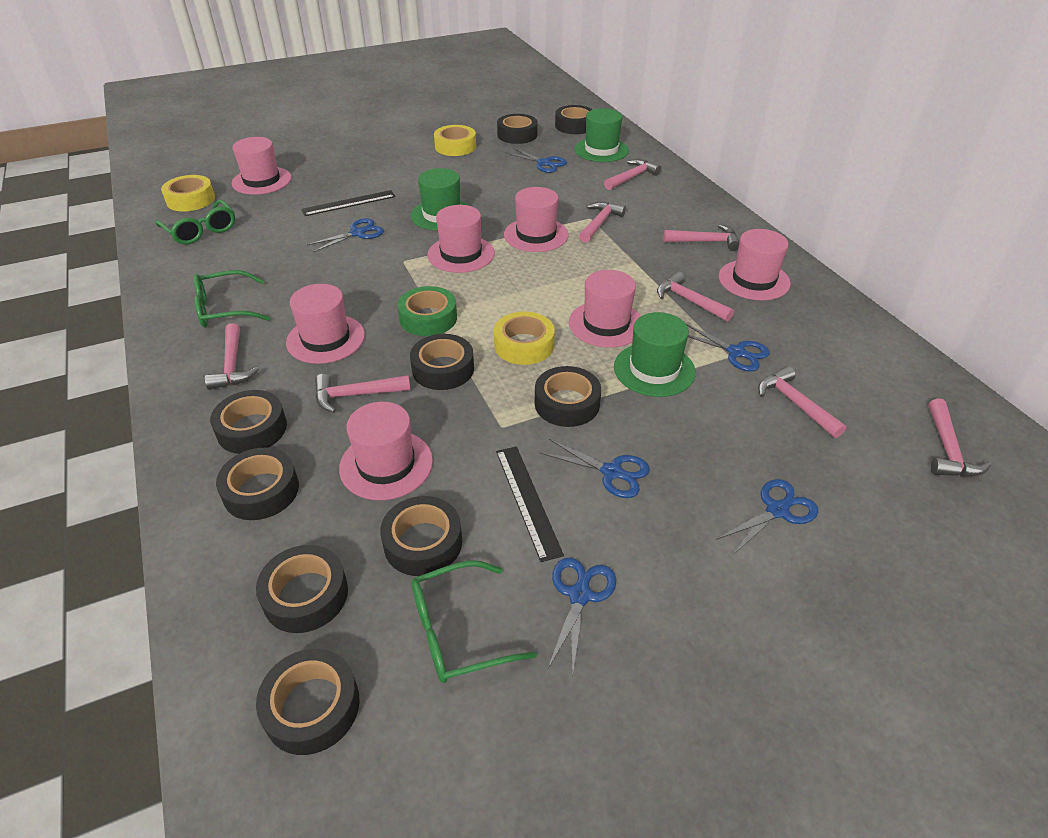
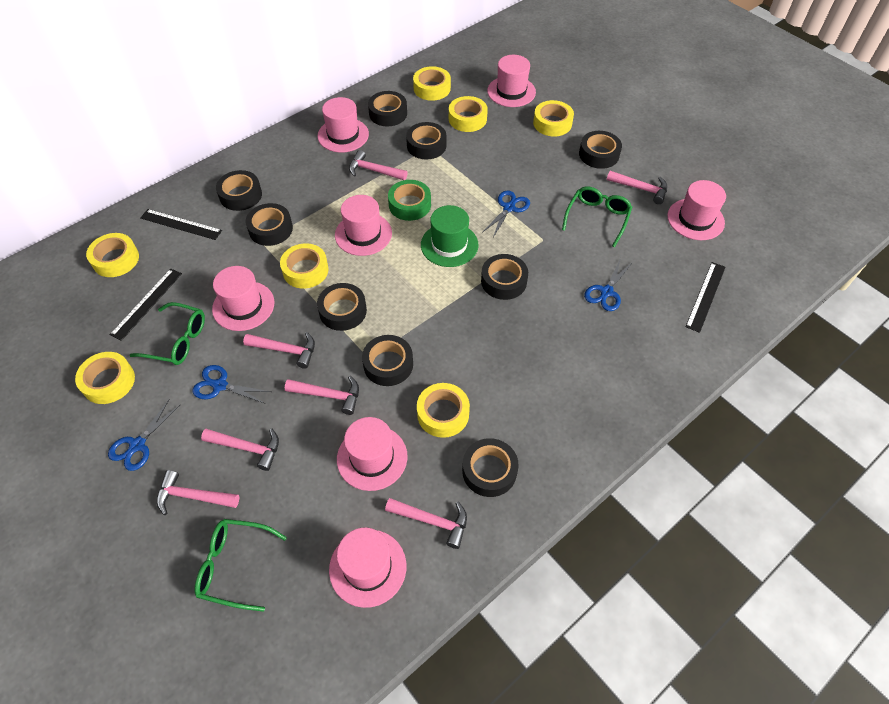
black ruler: 2 -> 3
blue scissors: 6 -> 4
green hat: 3 -> 1
pink hammer: 8 -> 7
yellow tape: 3 -> 7

